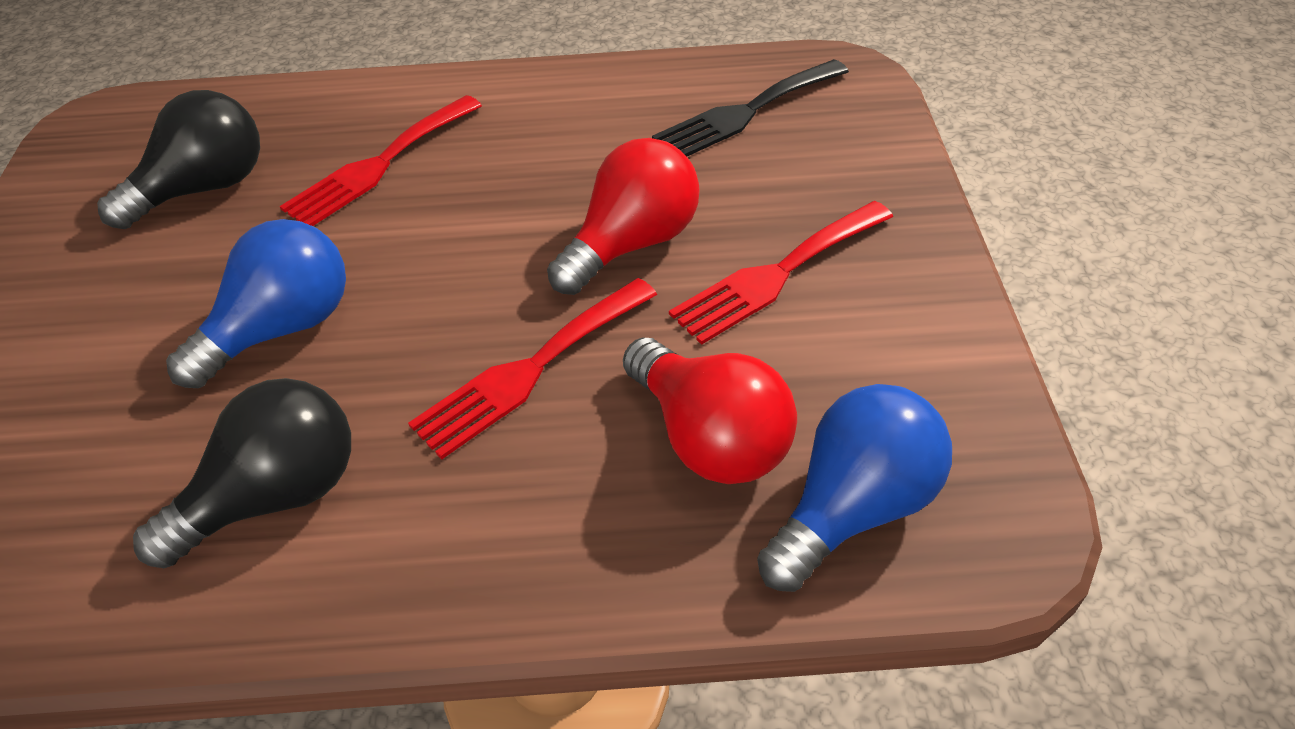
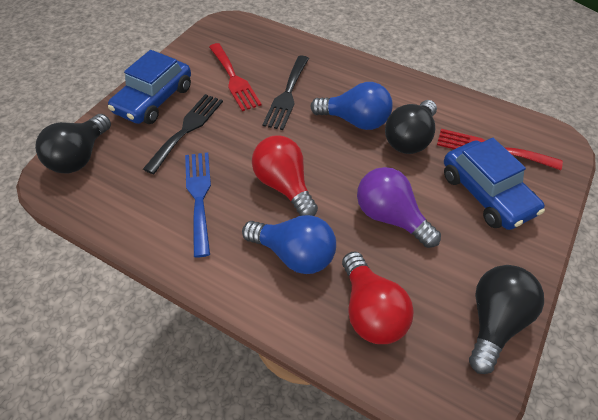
black fork: 1 -> 2
black light bulb: 2 -> 3
blue car: 0 -> 2
blue fork: 0 -> 1
purple light bulb: 0 -> 1
red fork: 3 -> 2

